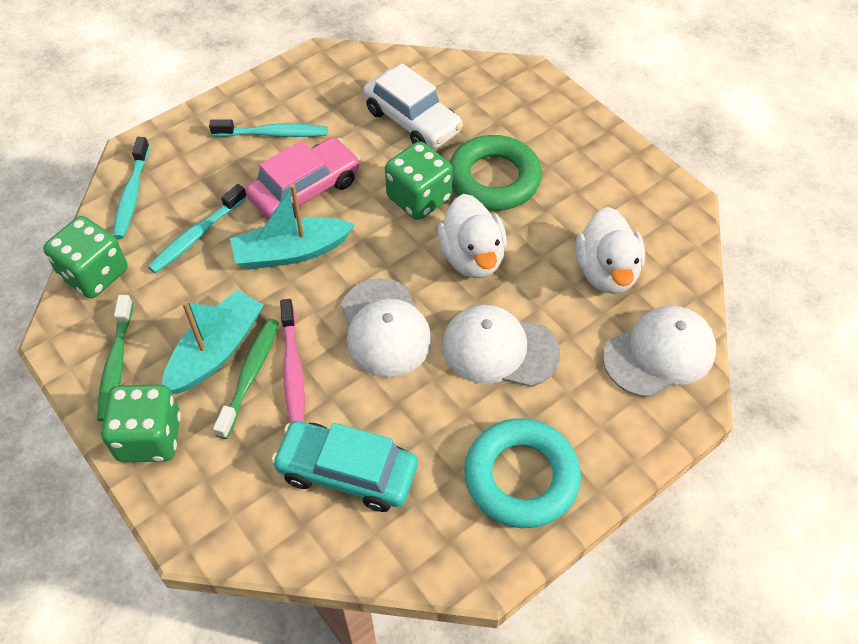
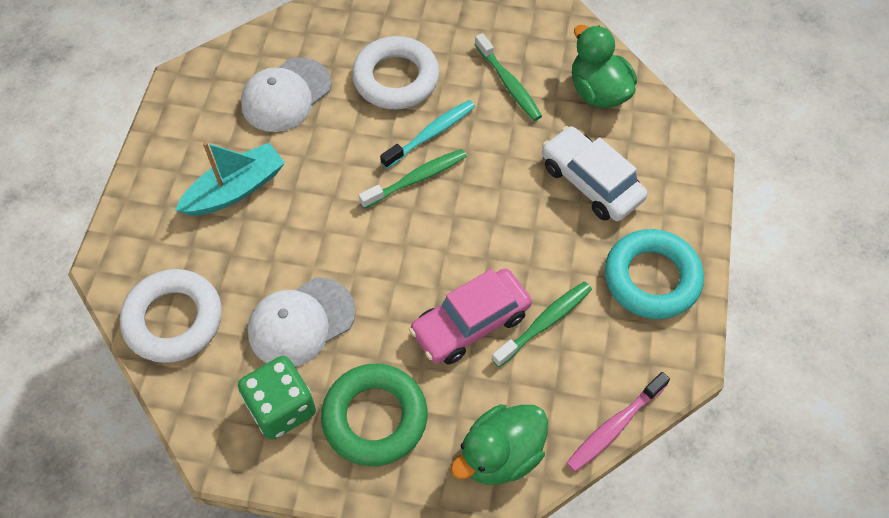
green dice: 3 -> 1
green duck: 0 -> 2
green toothbrush: 2 -> 3
turquoise boat: 2 -> 1
turquoise car: 1 -> 0
turquoise toothbrush: 3 -> 1
white cap: 3 -> 2
white duck: 2 -> 0
white ring: 0 -> 2

